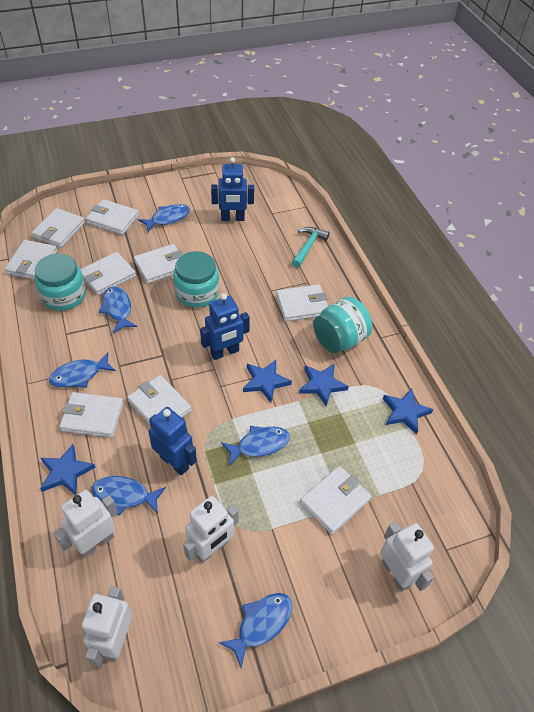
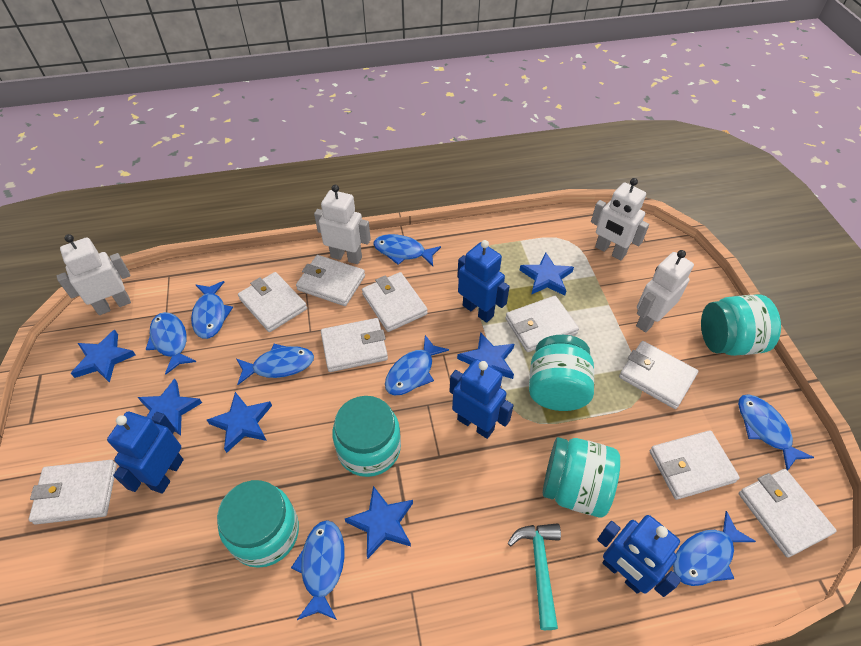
blue fish: 6 -> 8
blue robot: 3 -> 4
blue star: 4 -> 6
turquoise jar: 3 -> 5

